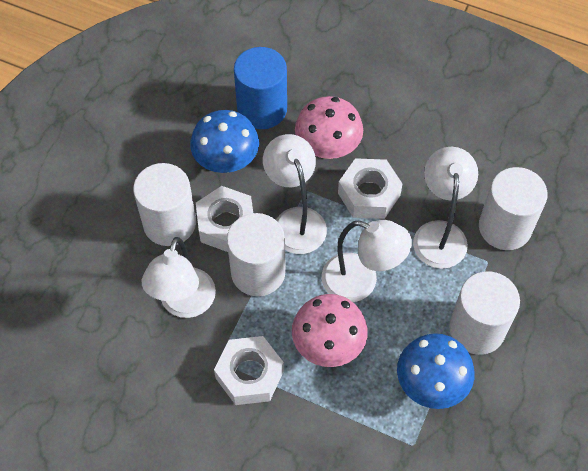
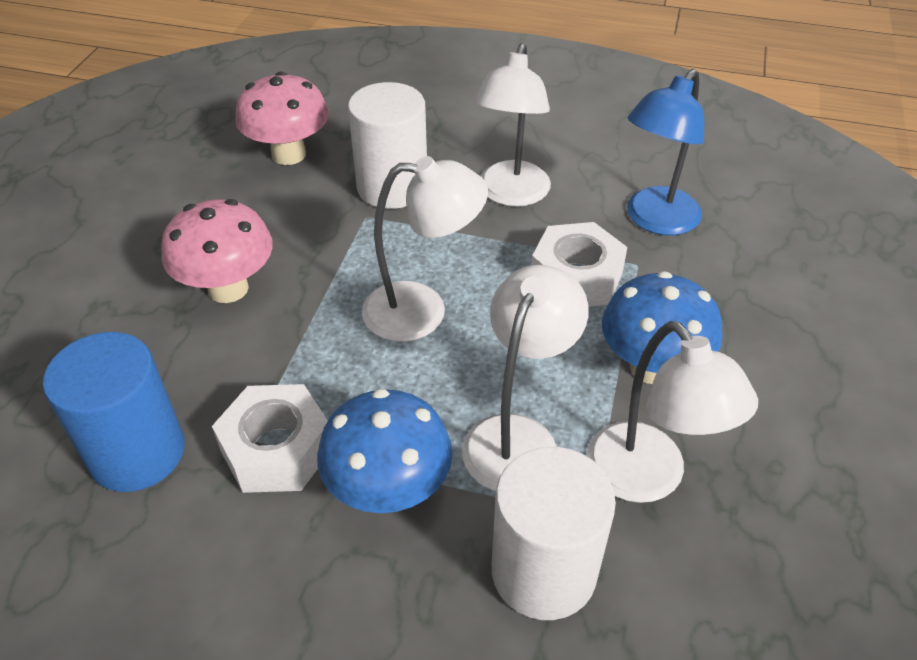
blue lamp: 0 -> 1
white cylinder: 4 -> 2
white nut: 3 -> 2

